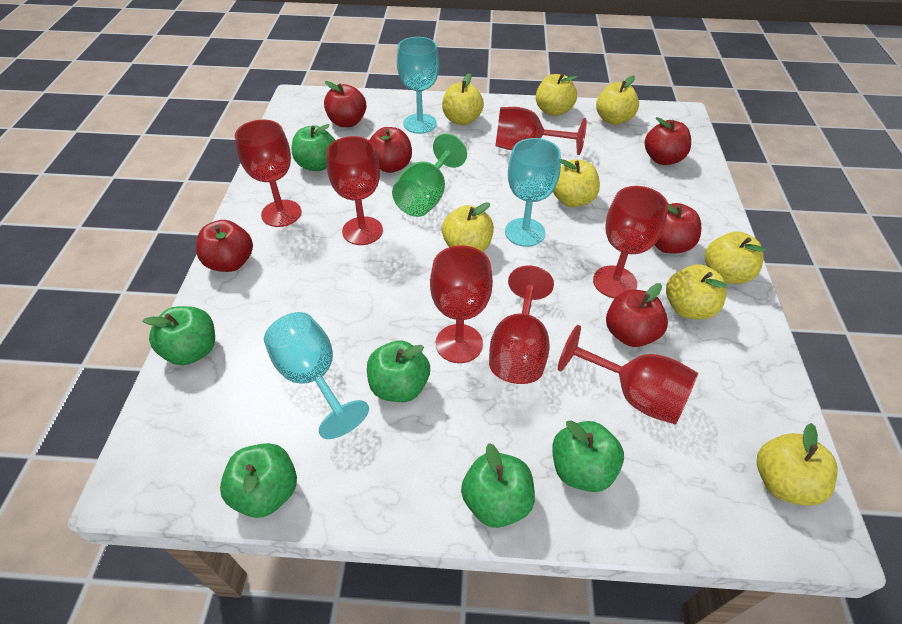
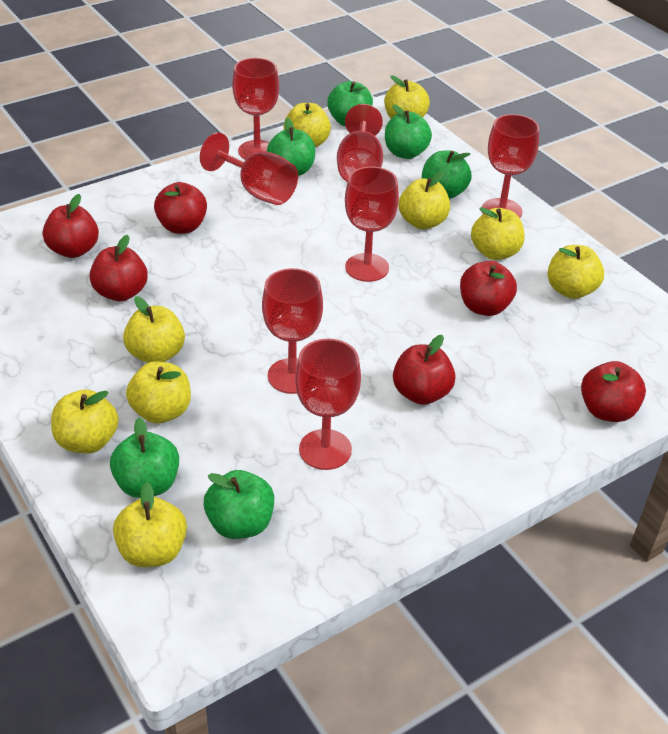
green goblet: 1 -> 0
turquoise goblet: 3 -> 0
yellow apple: 8 -> 9

